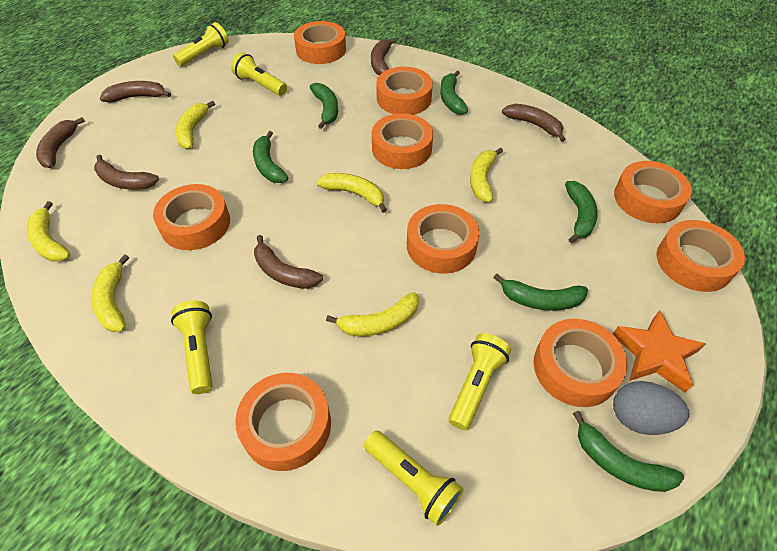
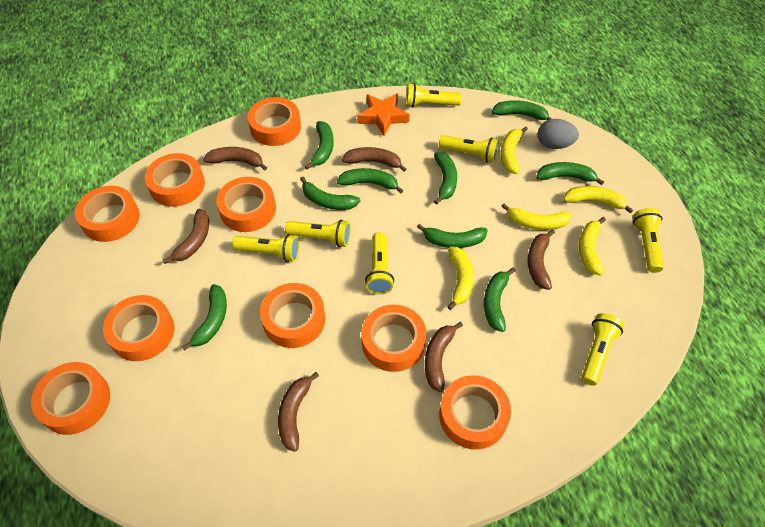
green banana: 6 -> 9
yellow banana: 6 -> 5
yellow flashlight: 5 -> 7

